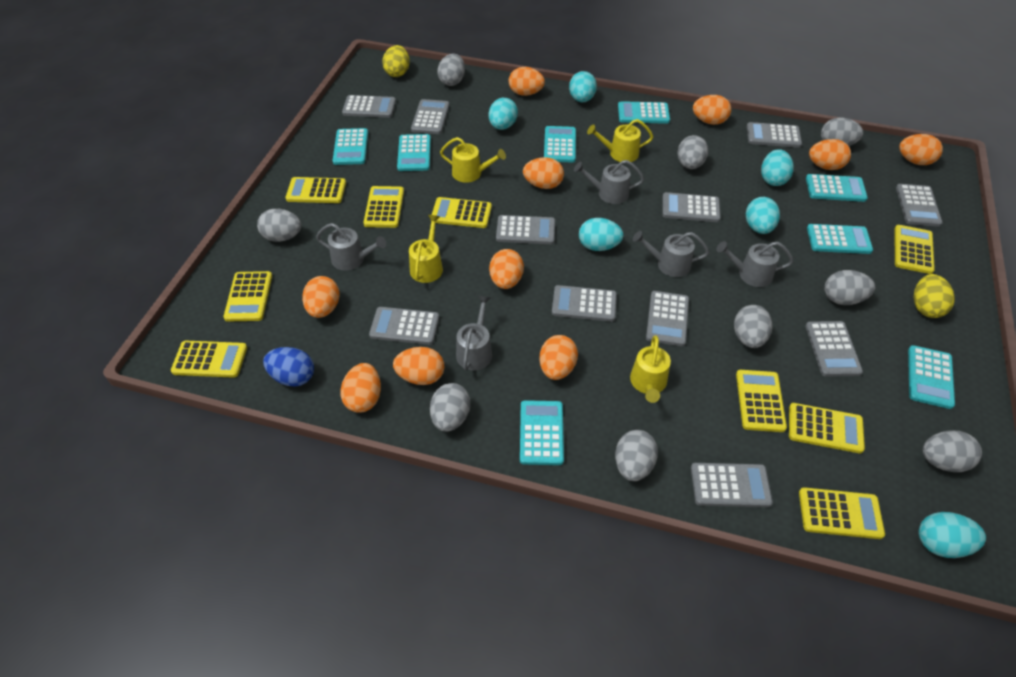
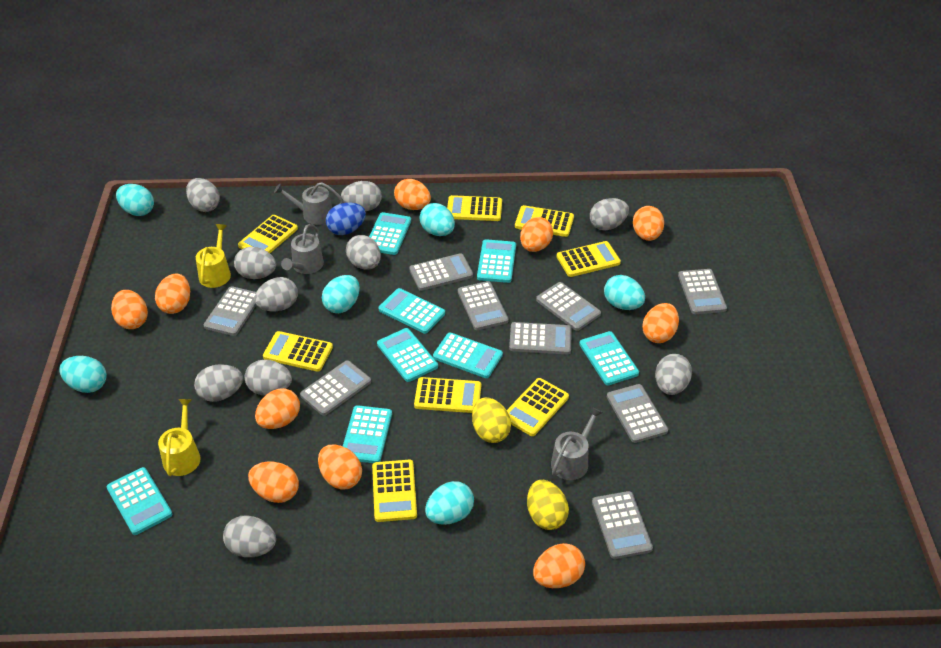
grey calculator: 11 -> 9
grey egg: 9 -> 10
grey watering can: 5 -> 3
yellow calculator: 9 -> 8
yellow watering can: 4 -> 2

